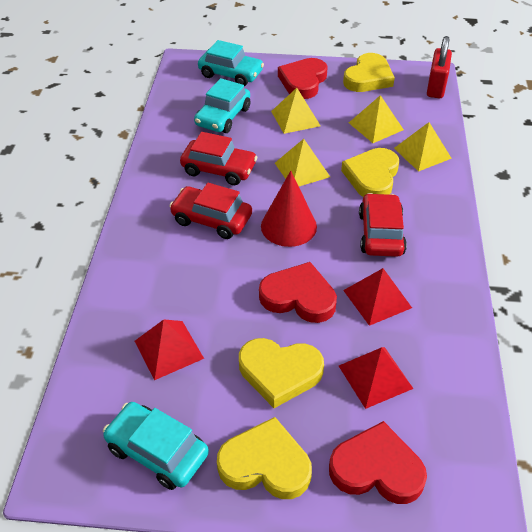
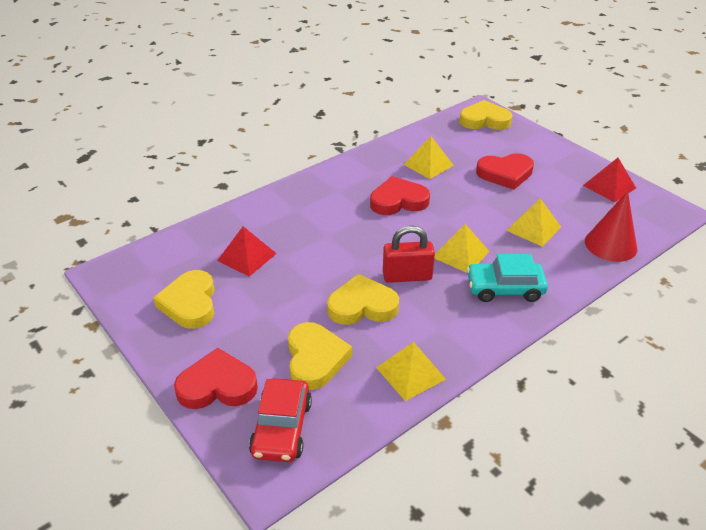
red car: 3 -> 1
red pyramid: 3 -> 2
turquoise car: 3 -> 1

